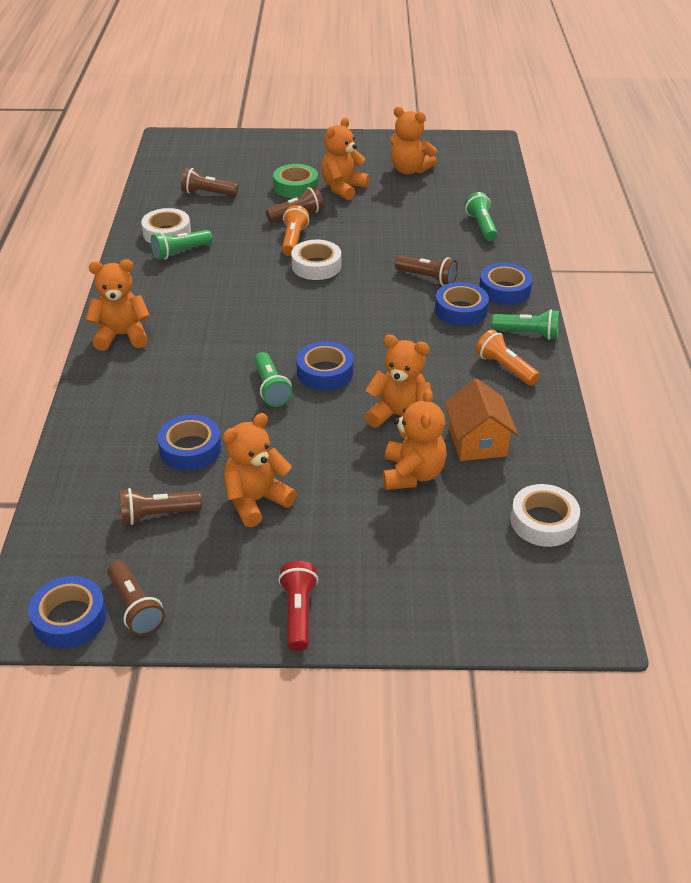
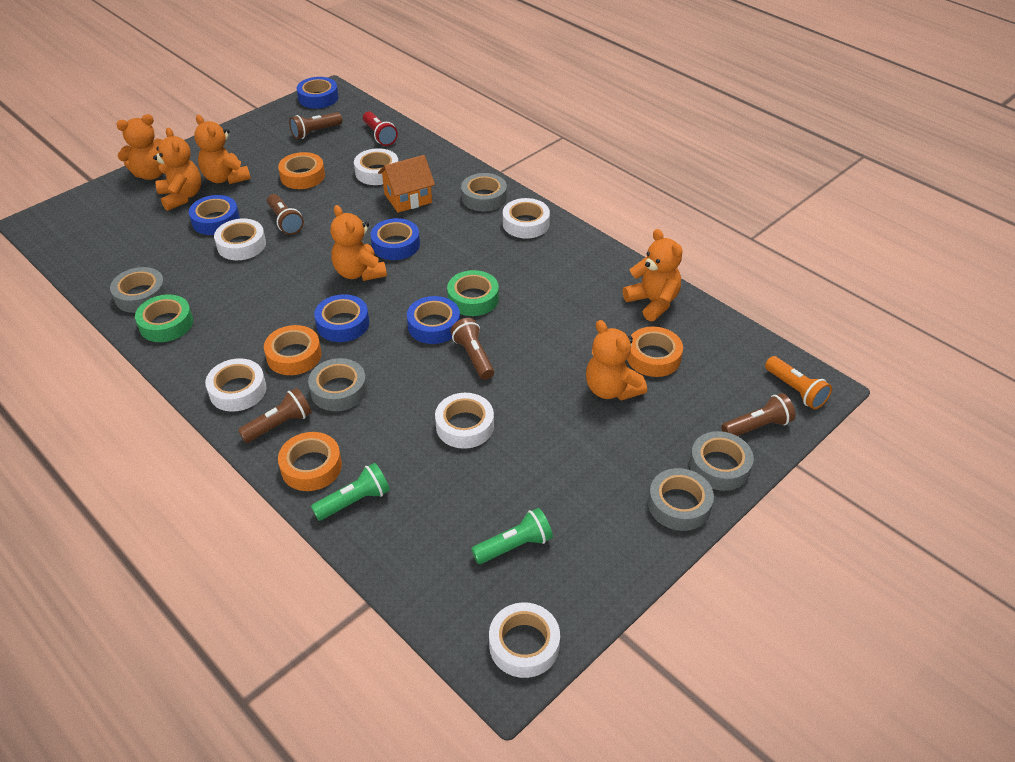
green flashlight: 4 -> 2
green tape: 1 -> 2
grey tape: 0 -> 5
orange flashlight: 2 -> 1
orange tape: 0 -> 4
white tape: 3 -> 6

